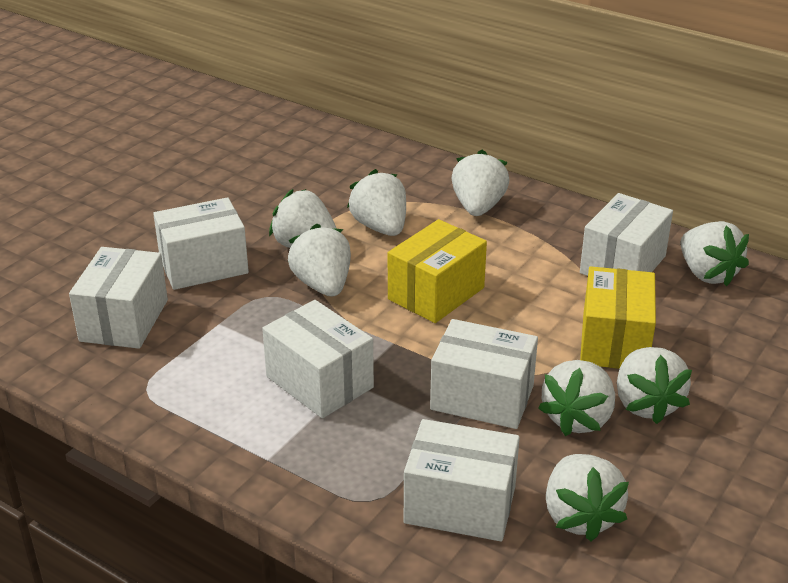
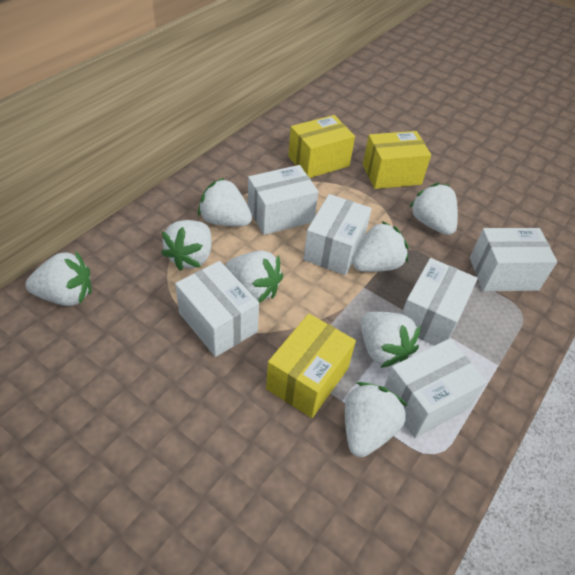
yellow box: 2 -> 3

